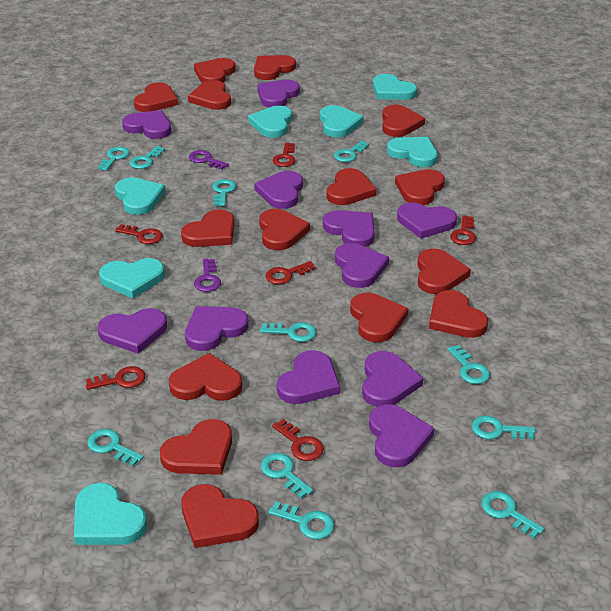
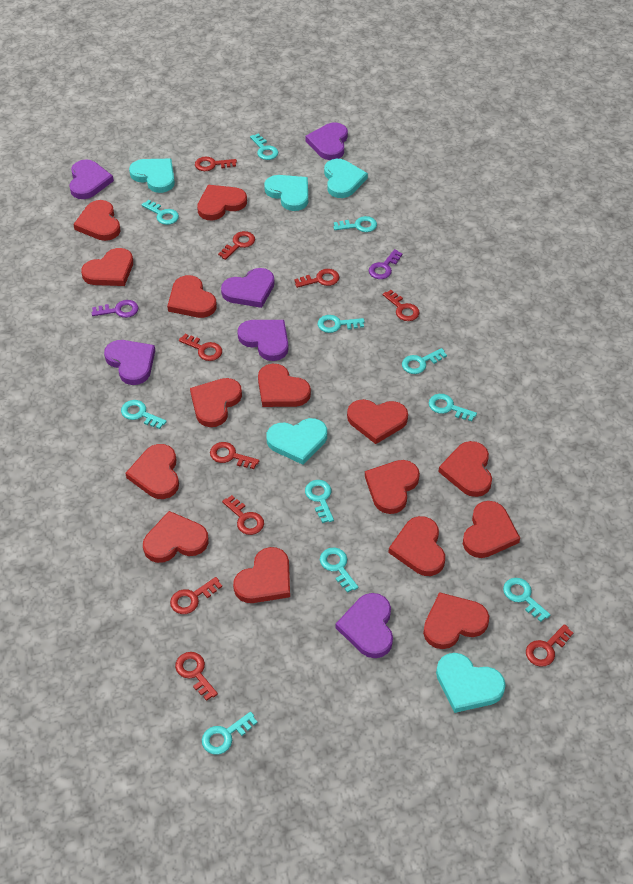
purple heart: 11 -> 6
red key: 6 -> 10
turquoise heart: 7 -> 5

